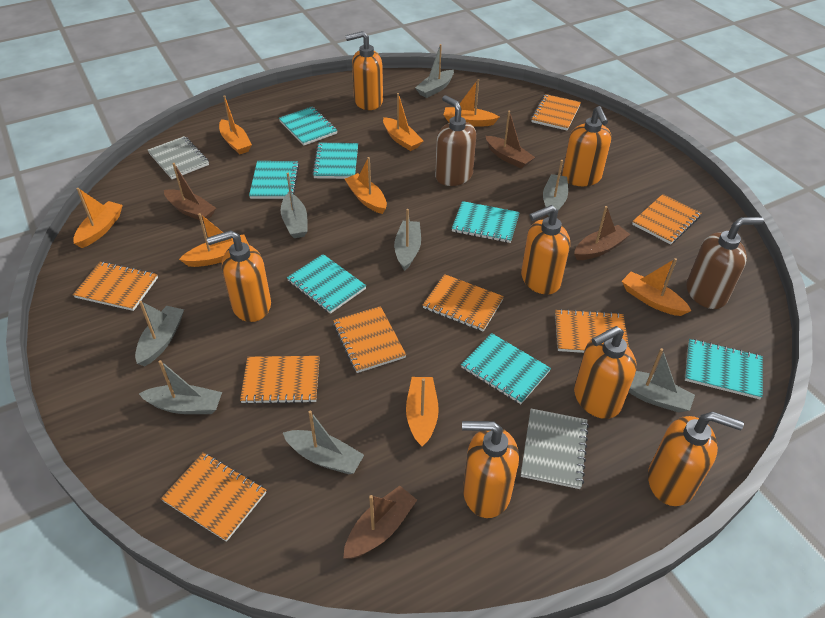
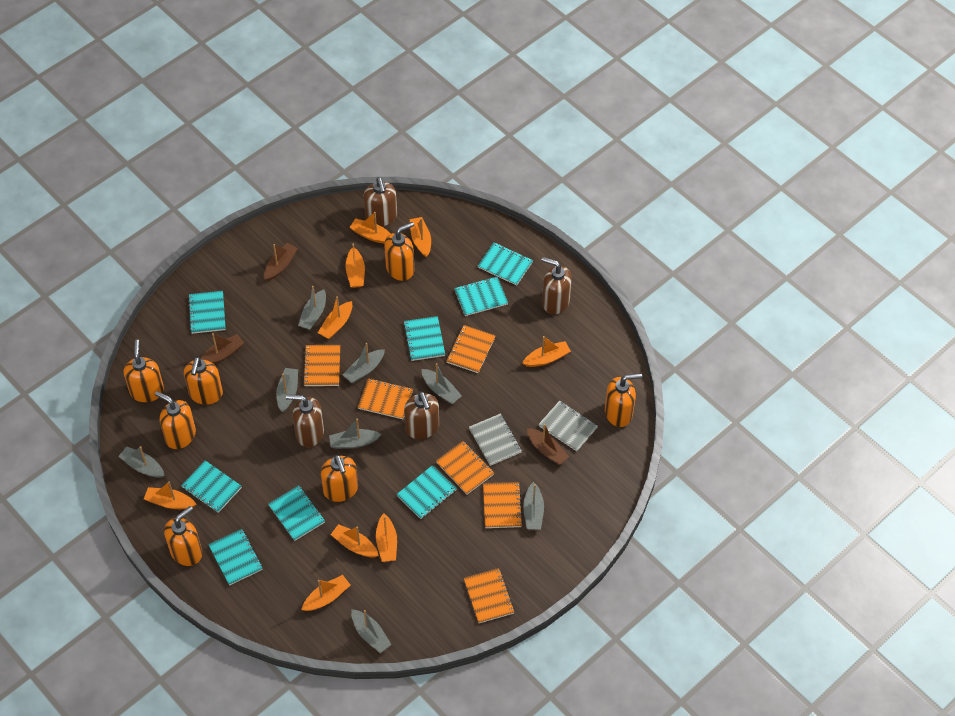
brown boat: 4 -> 3
brown soap dispenser: 2 -> 4
orange boat: 8 -> 9
orange notebook: 8 -> 6
turquoise notebook: 7 -> 8

